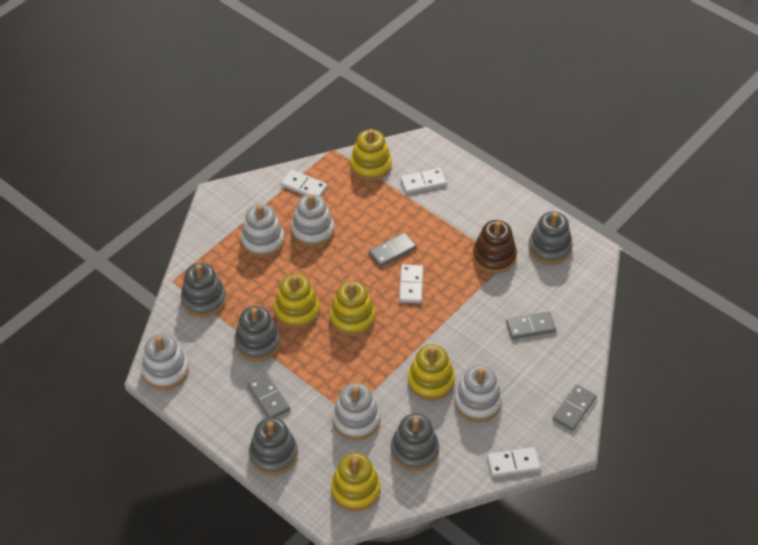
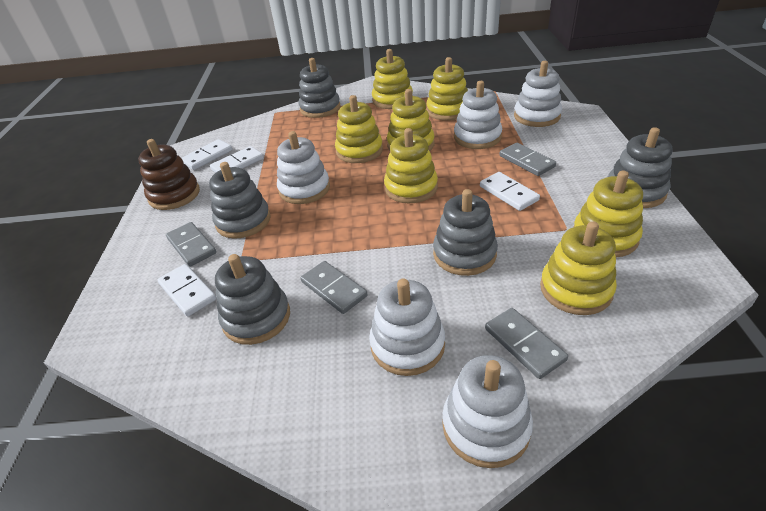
yellow stacking toy: 5 -> 7

